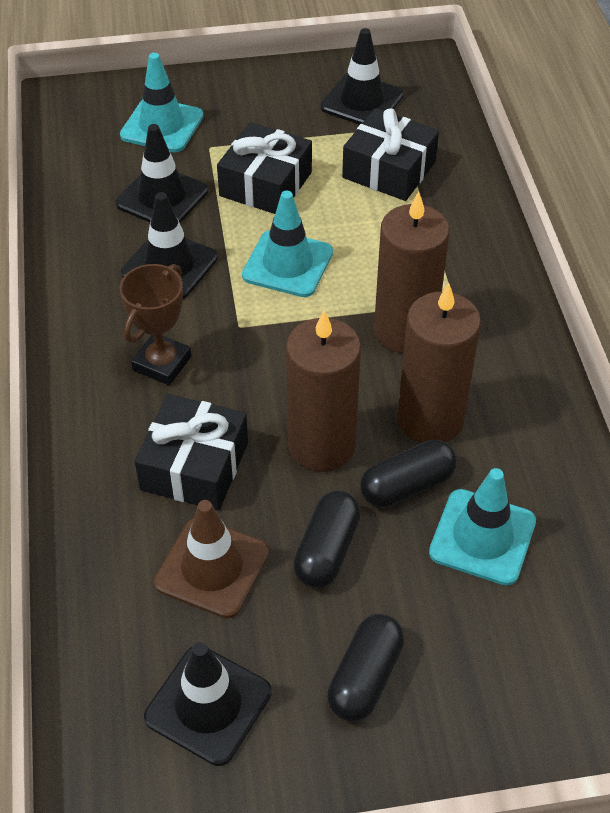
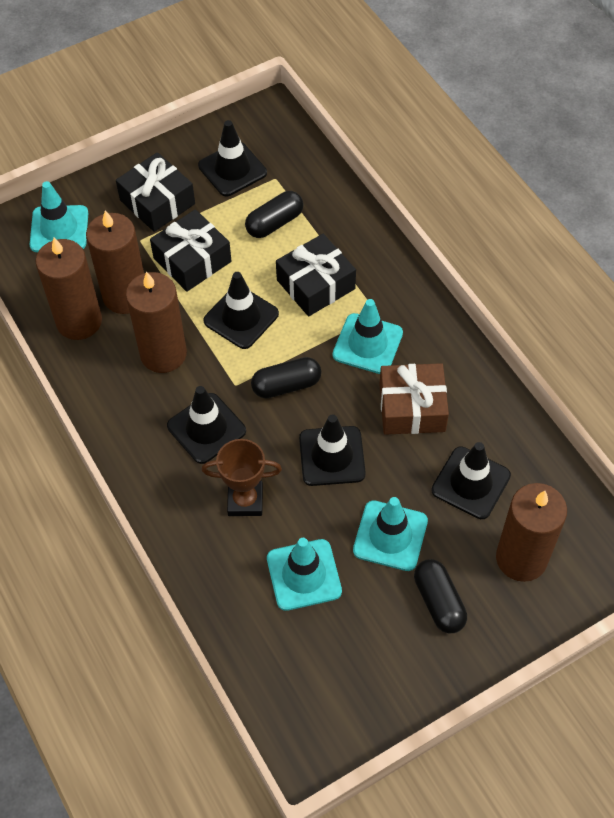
black traffic cone: 4 -> 5
brown candle: 3 -> 4
brown gift: 0 -> 1
brown traffic cone: 1 -> 0
turquoise traffic cone: 3 -> 4

